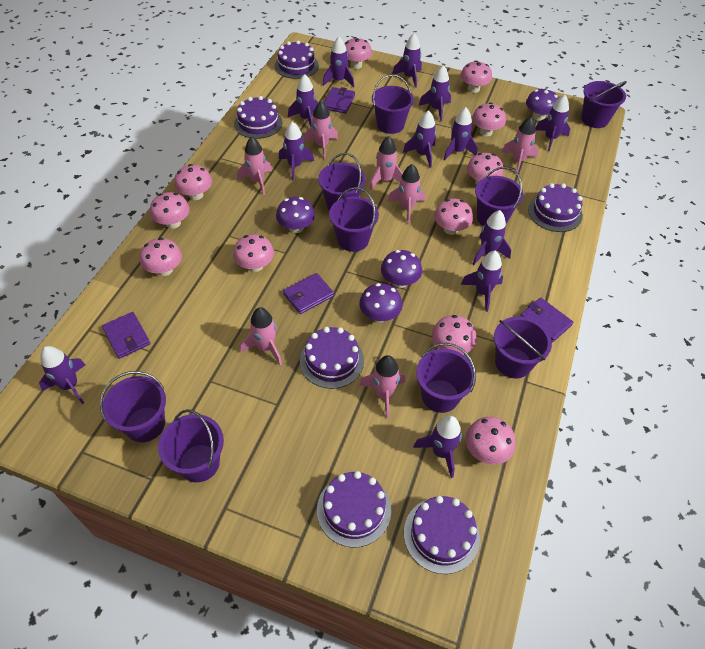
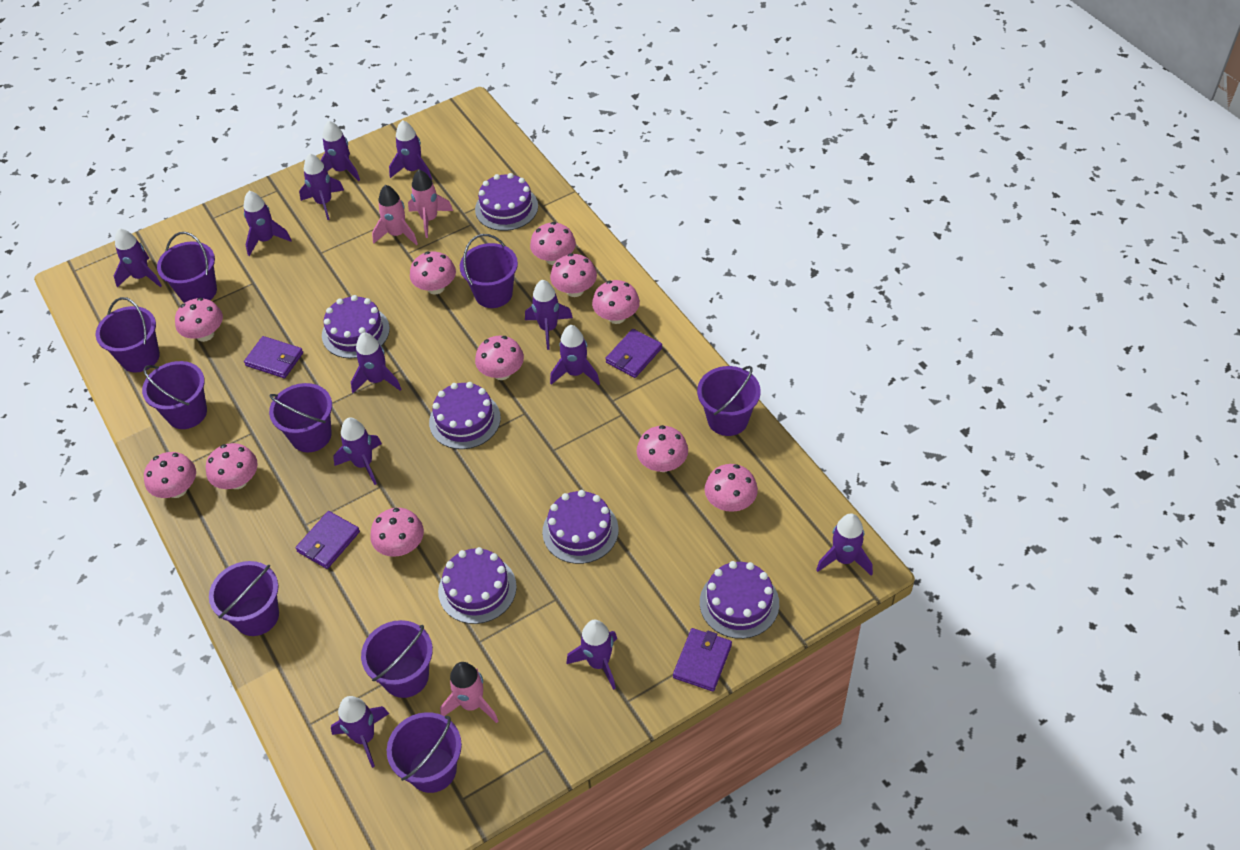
pink rocket: 7 -> 3
purple mushroom: 4 -> 0

